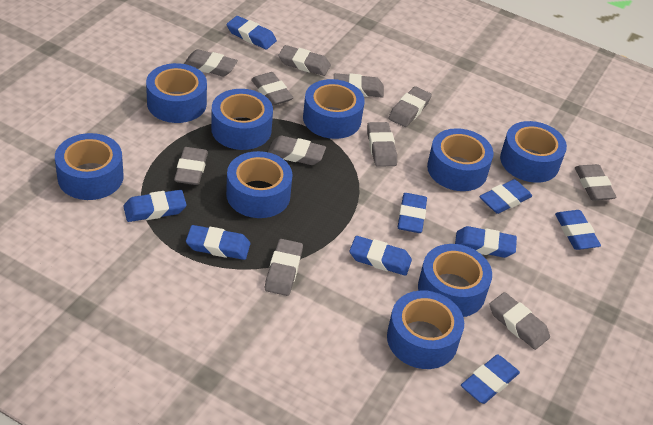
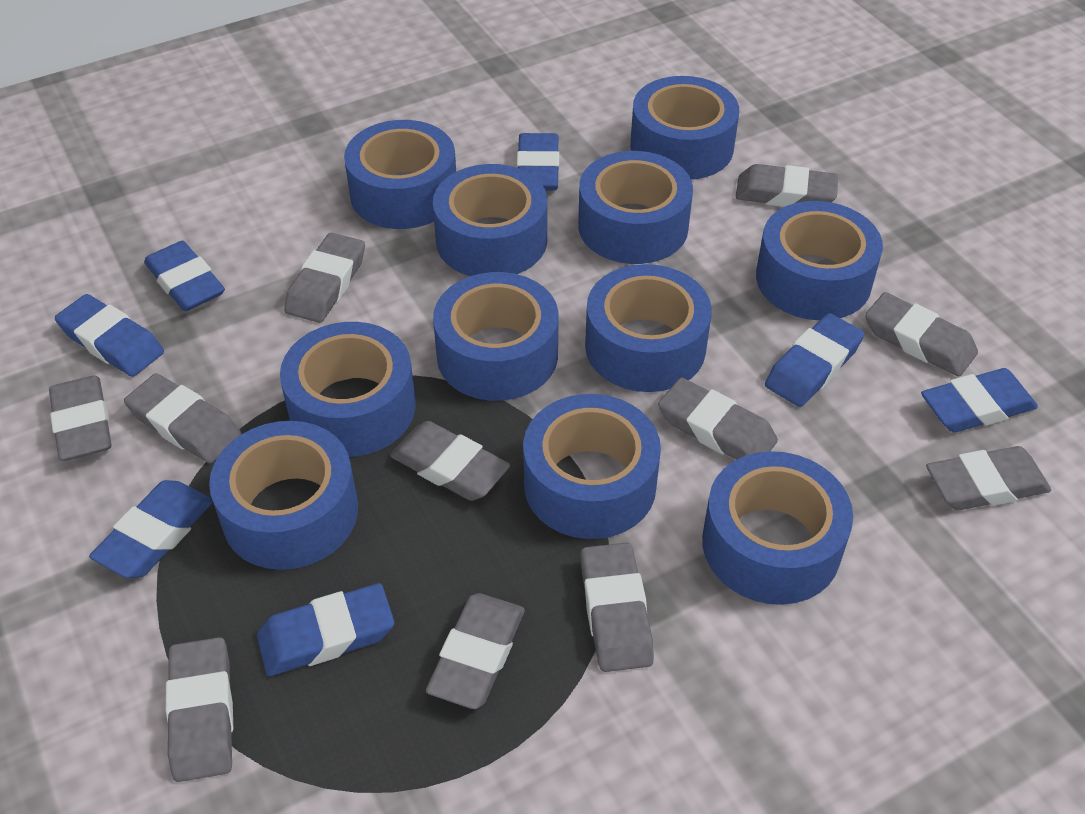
blue eraser: 9 -> 7
blue tape: 9 -> 11

